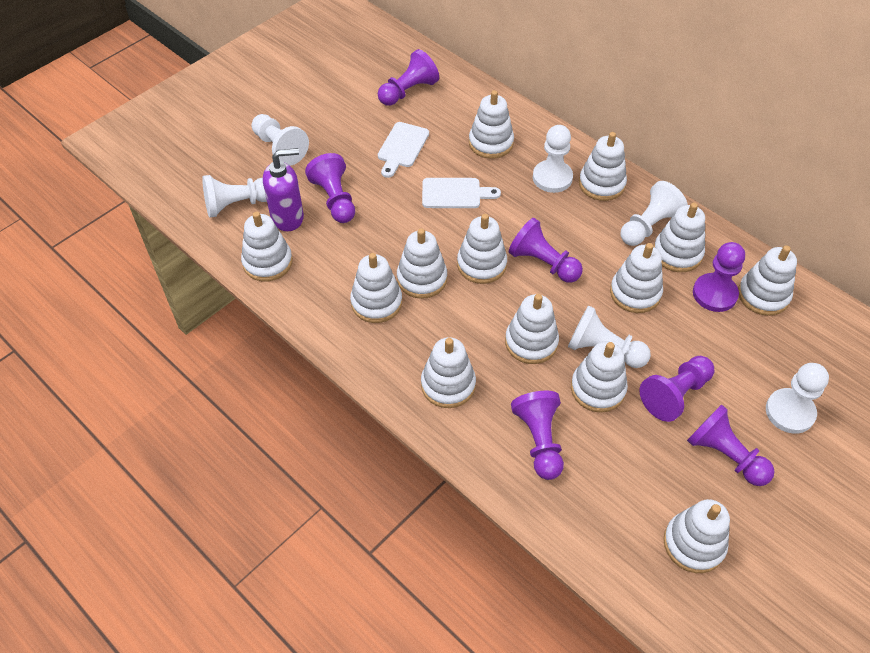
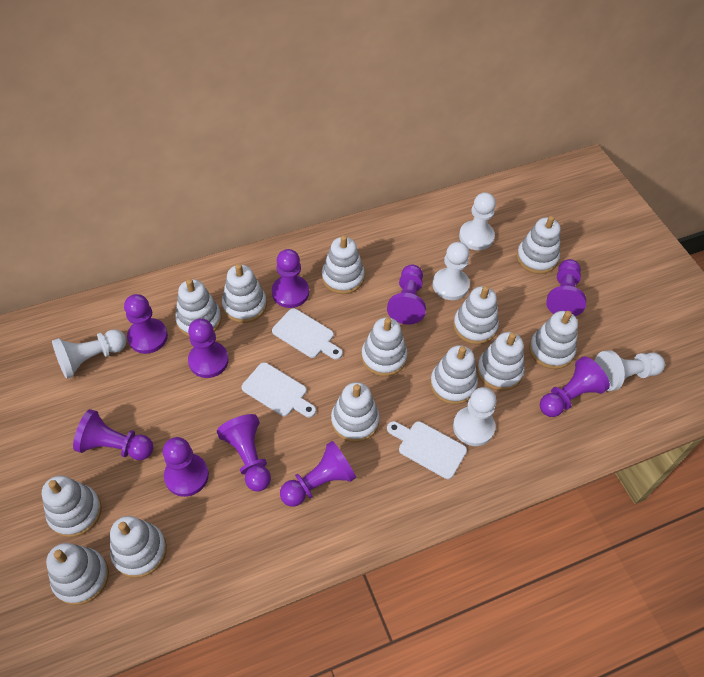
purple pawn: 7 -> 10
purple soap dispenser: 1 -> 0
white cutting board: 2 -> 3
white pawn: 6 -> 5

